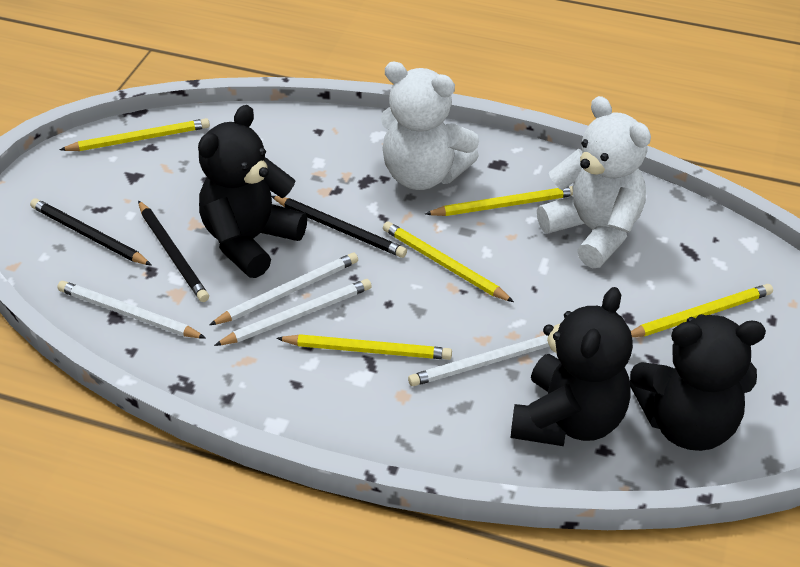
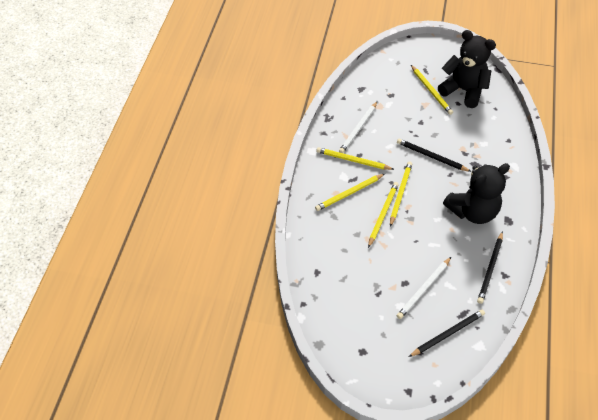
black teddy bear: 3 -> 2
white pencil: 4 -> 2
white teddy bear: 2 -> 0

